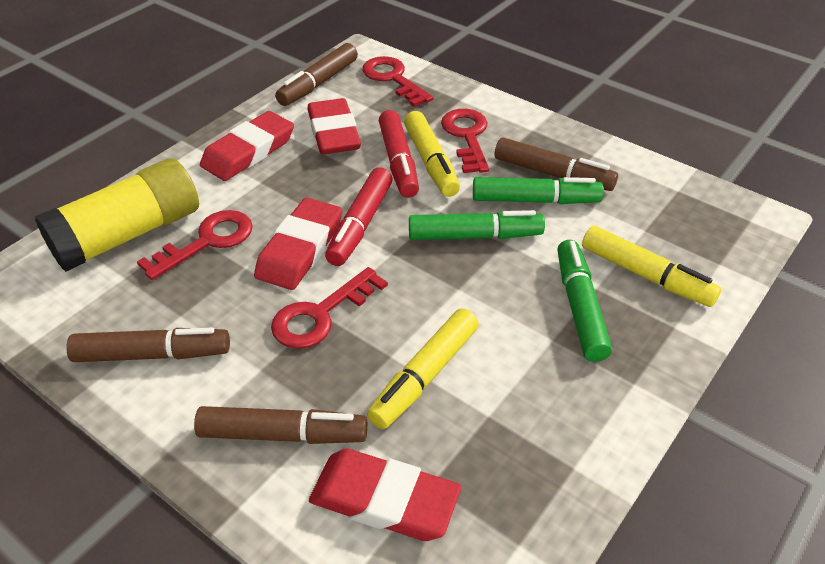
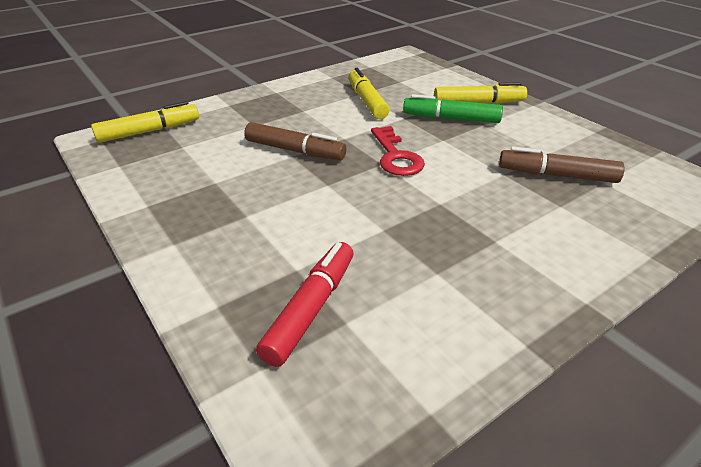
brown marker: 4 -> 2
green marker: 3 -> 1
red eraser: 4 -> 0
red key: 4 -> 1
red marker: 2 -> 1
yellow glue stick: 1 -> 0

